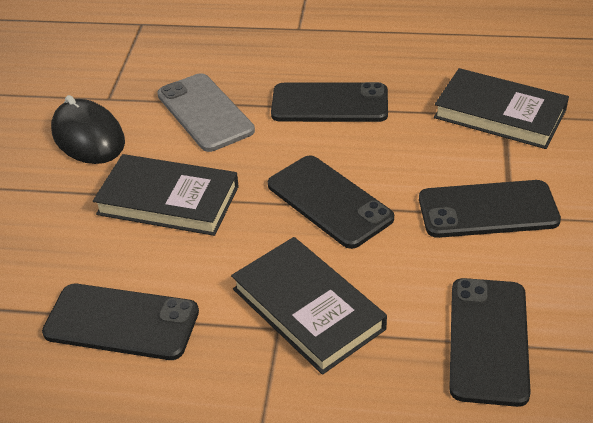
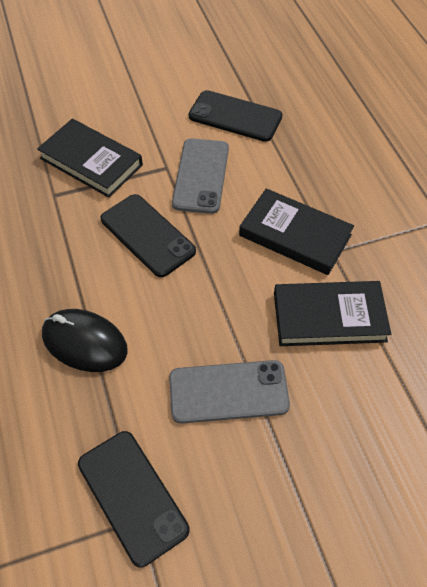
black phone: 5 -> 3
grey phone: 1 -> 2

